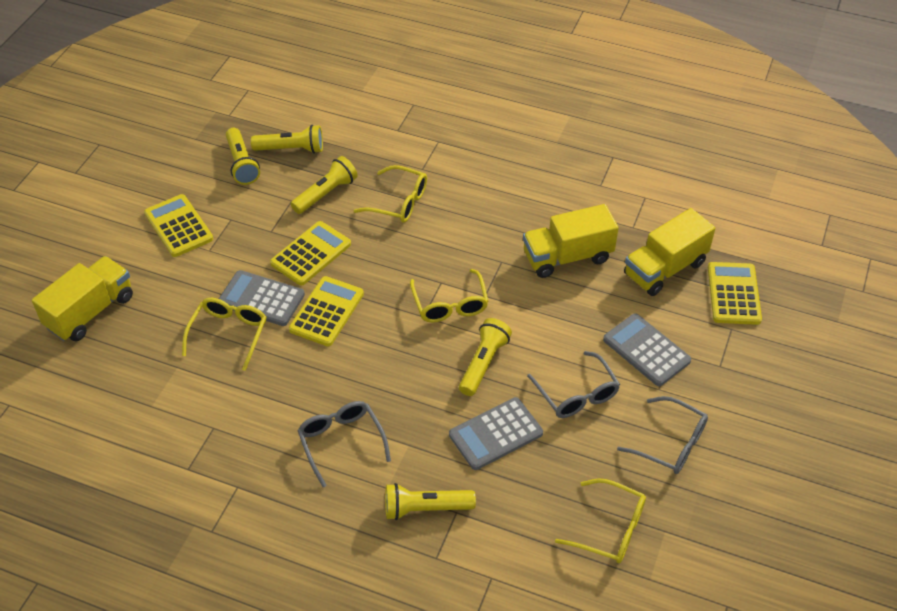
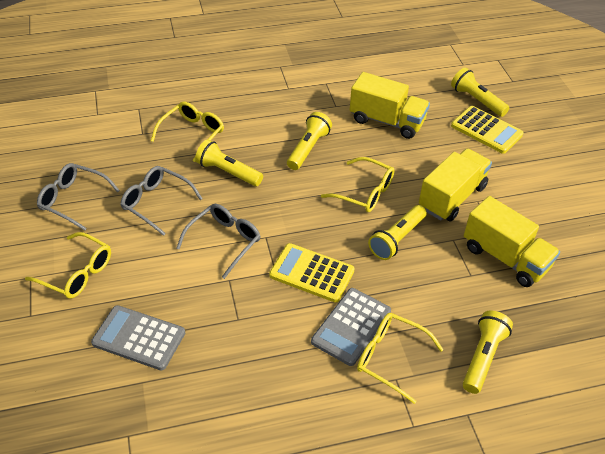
grey calculator: 3 -> 2
yellow calculator: 4 -> 2

